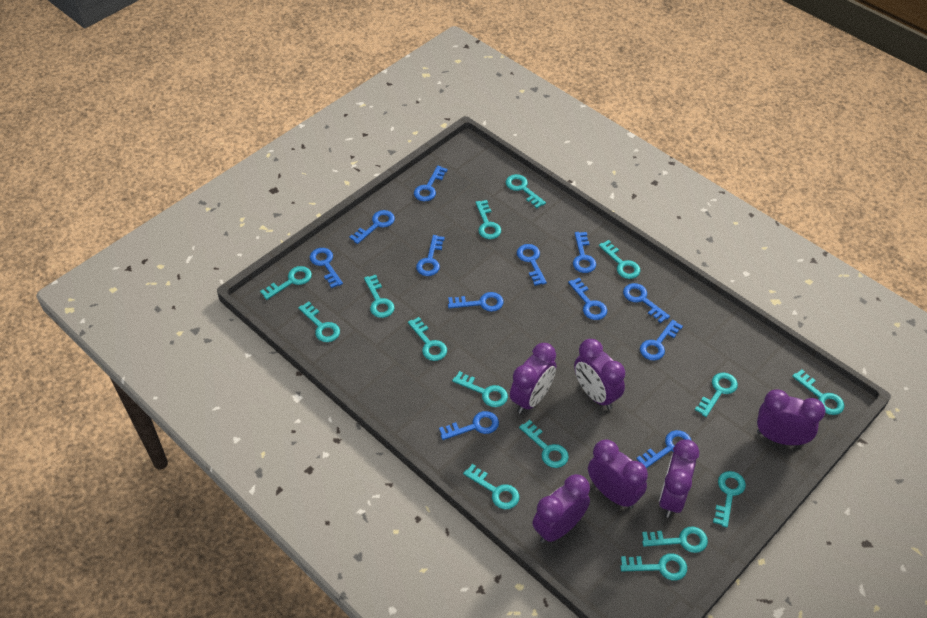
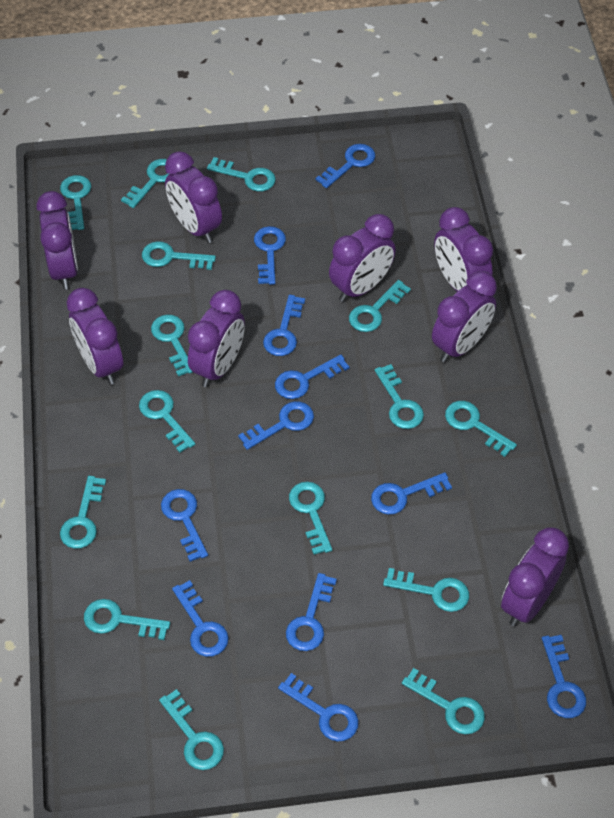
blue key: 12 -> 11
purple clock: 6 -> 8

